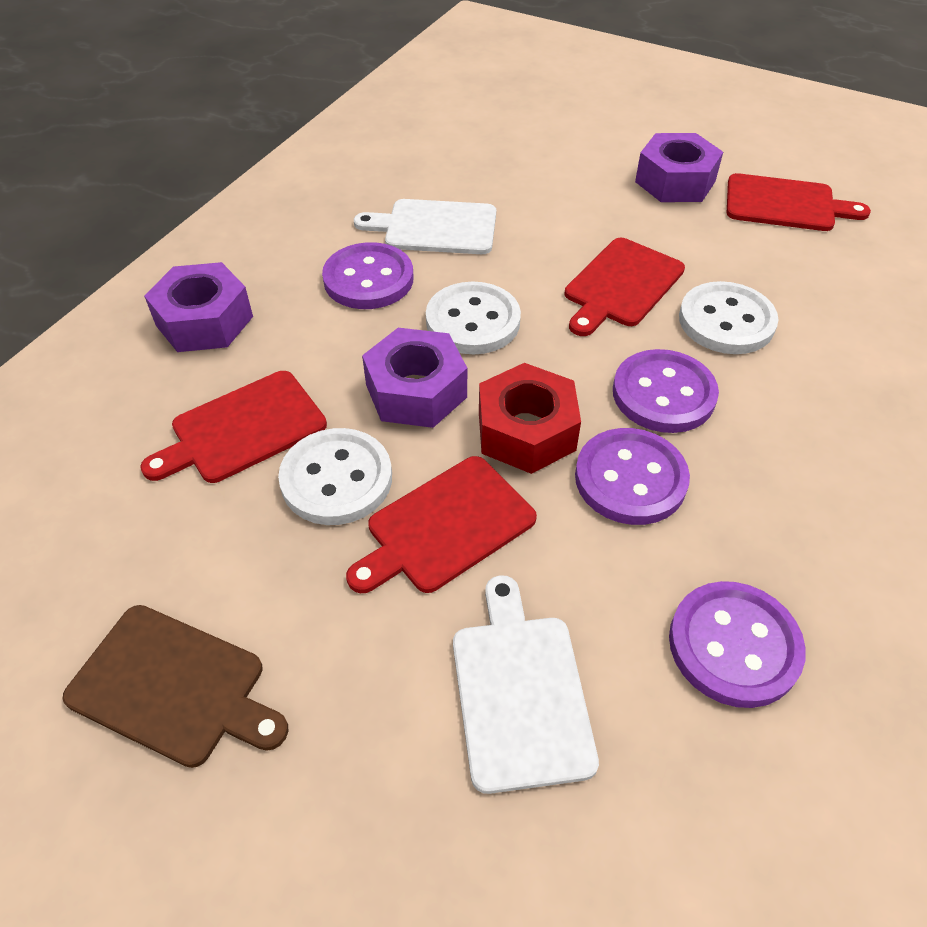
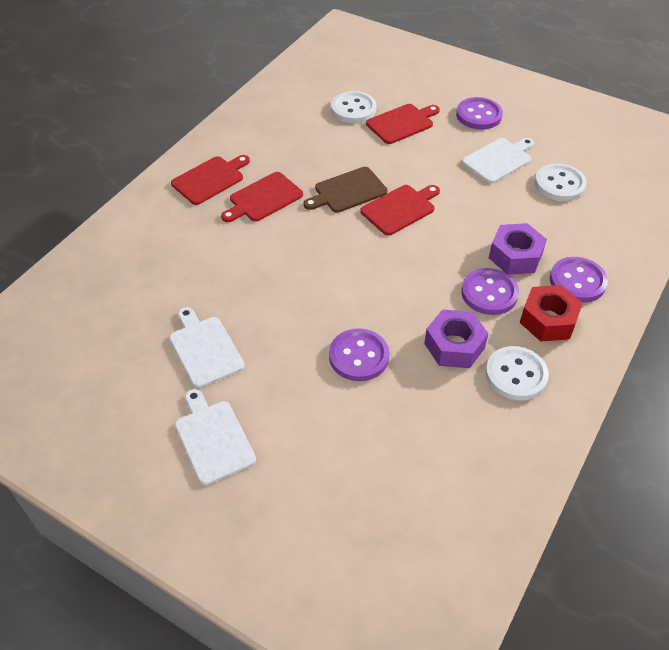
purple nut: 3 -> 2
white cutting board: 2 -> 3

